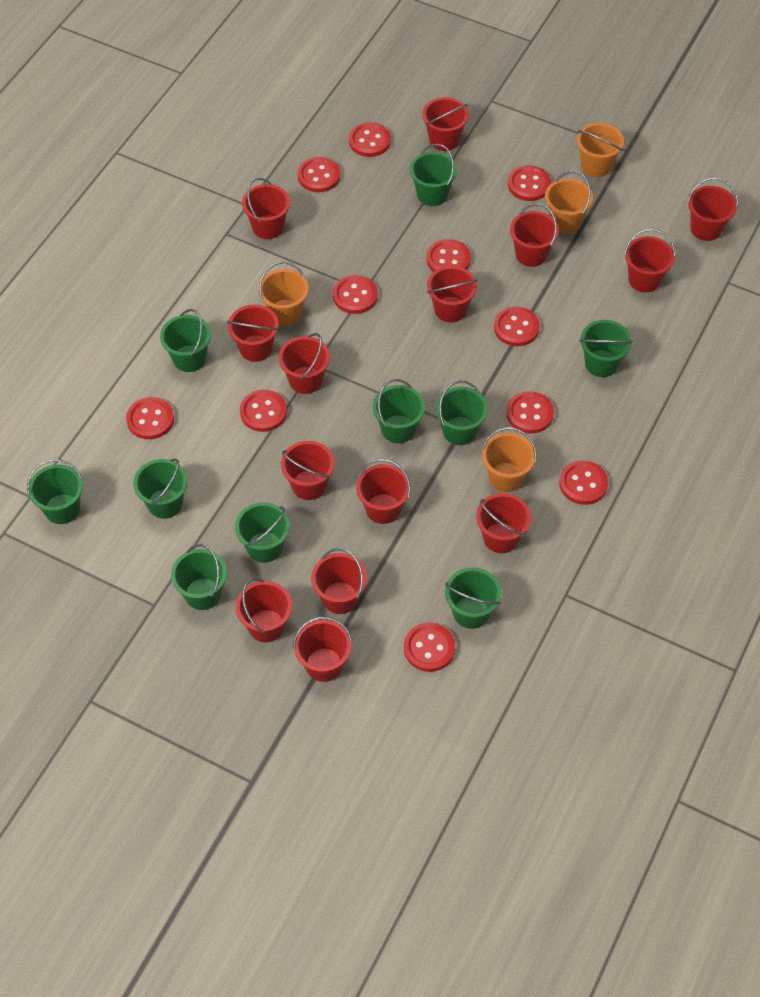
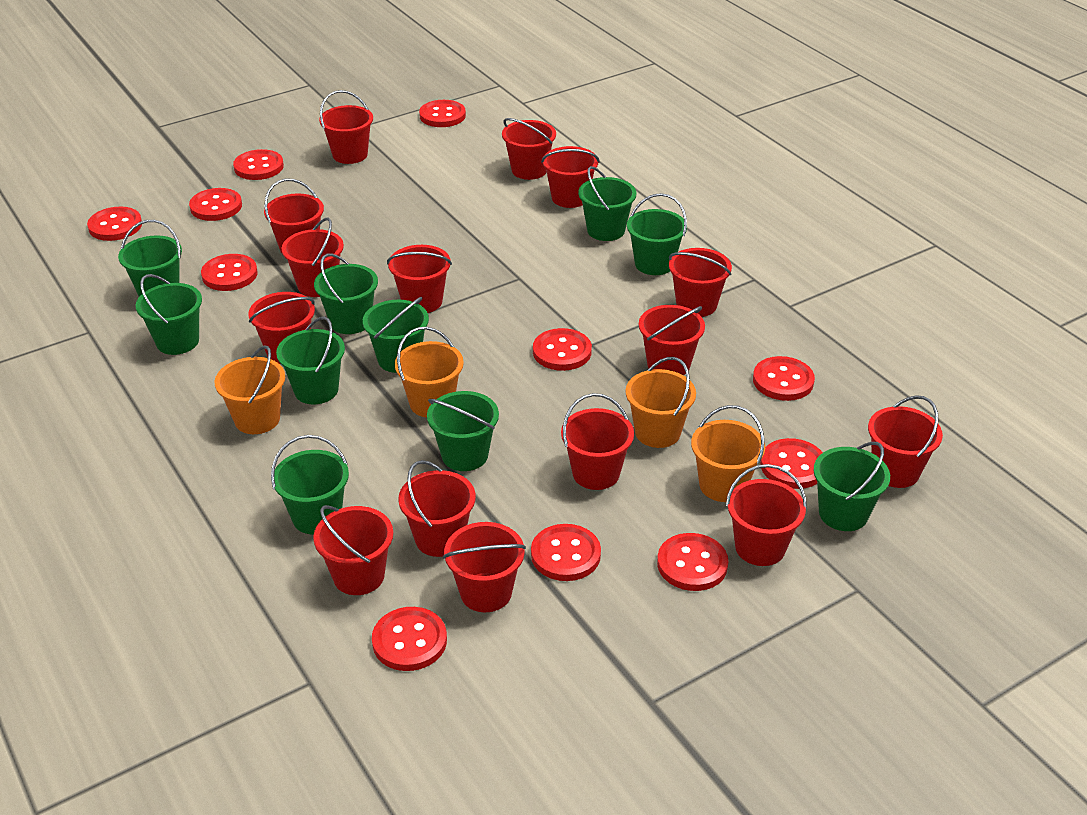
red bucket: 14 -> 15

